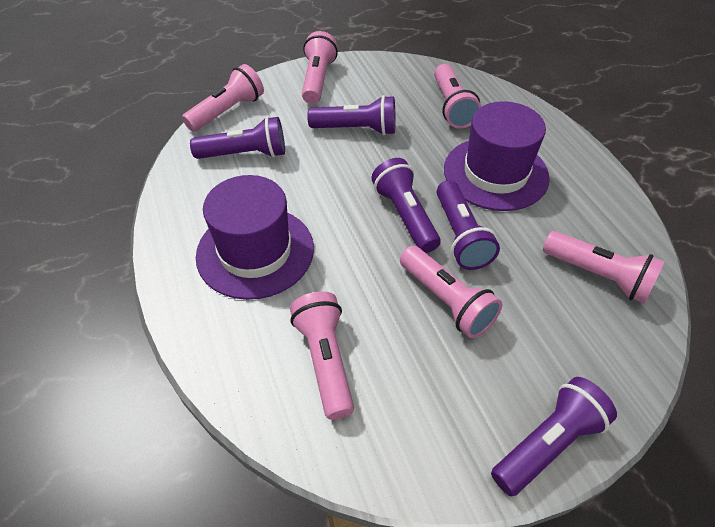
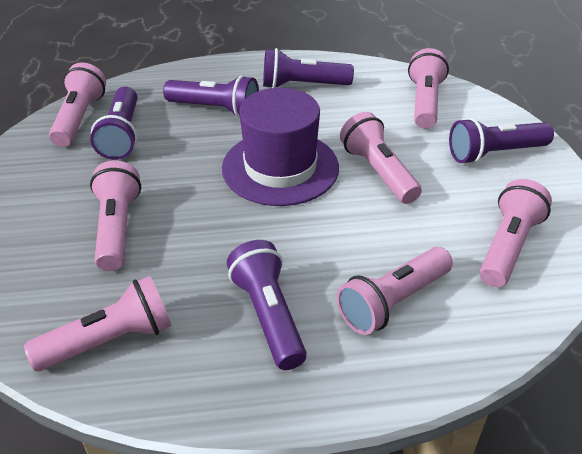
pink flashlight: 6 -> 7
purple hat: 2 -> 1

